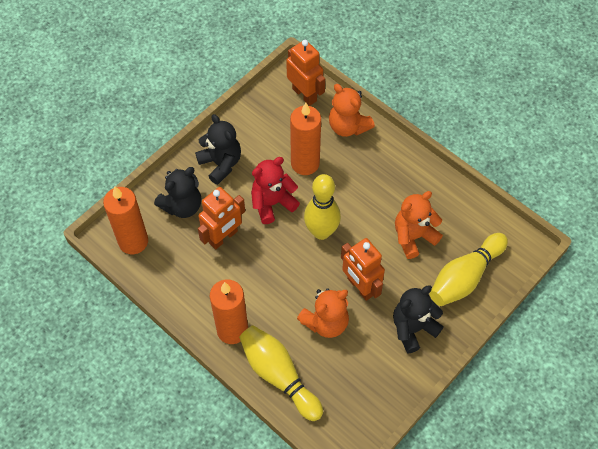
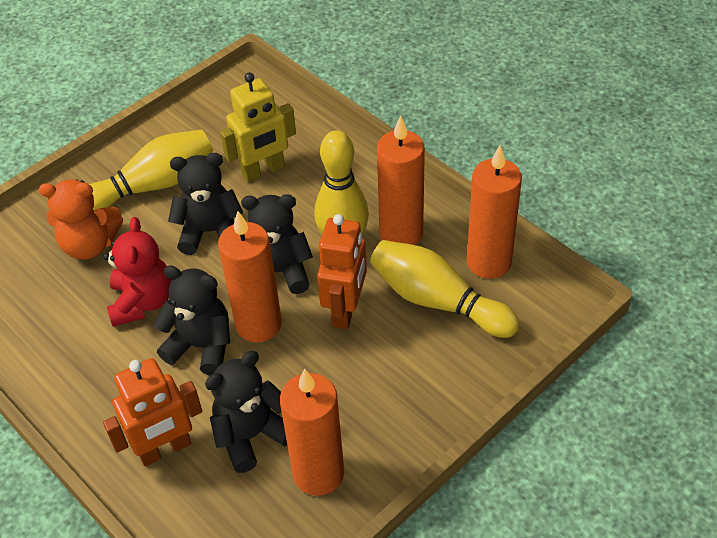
black teddy bear: 3 -> 4
orange candle: 3 -> 4
orange robot: 3 -> 2
orange teddy bear: 3 -> 1
yellow robot: 0 -> 1

